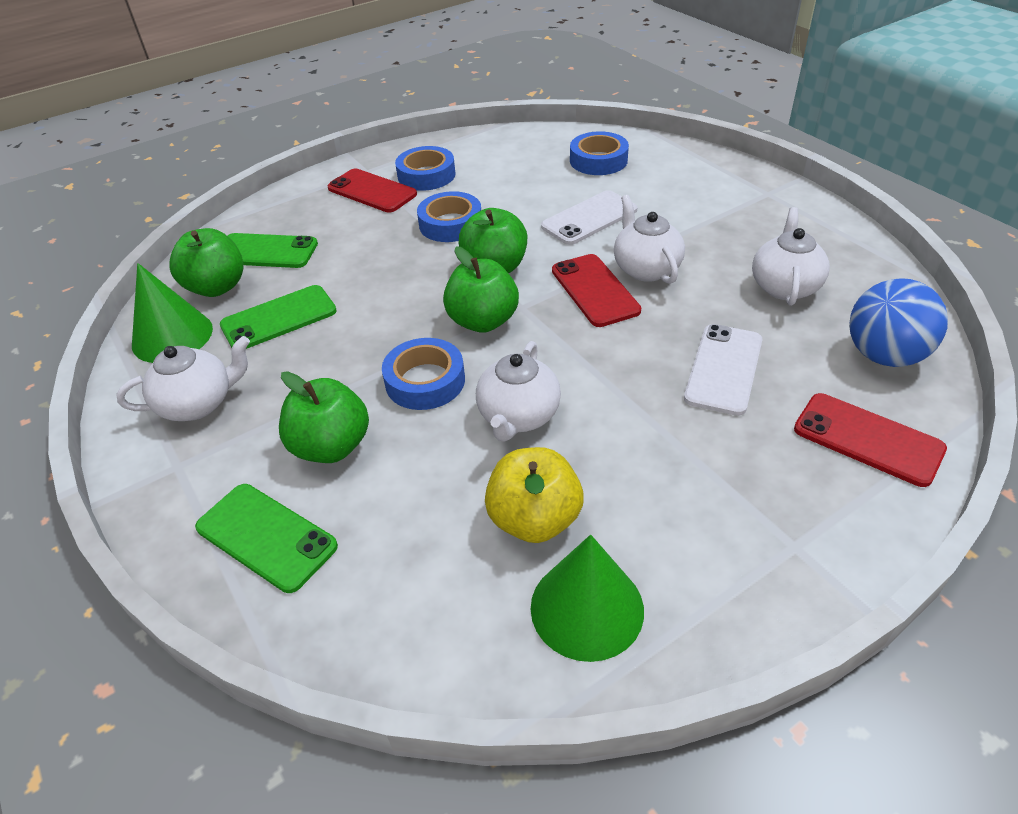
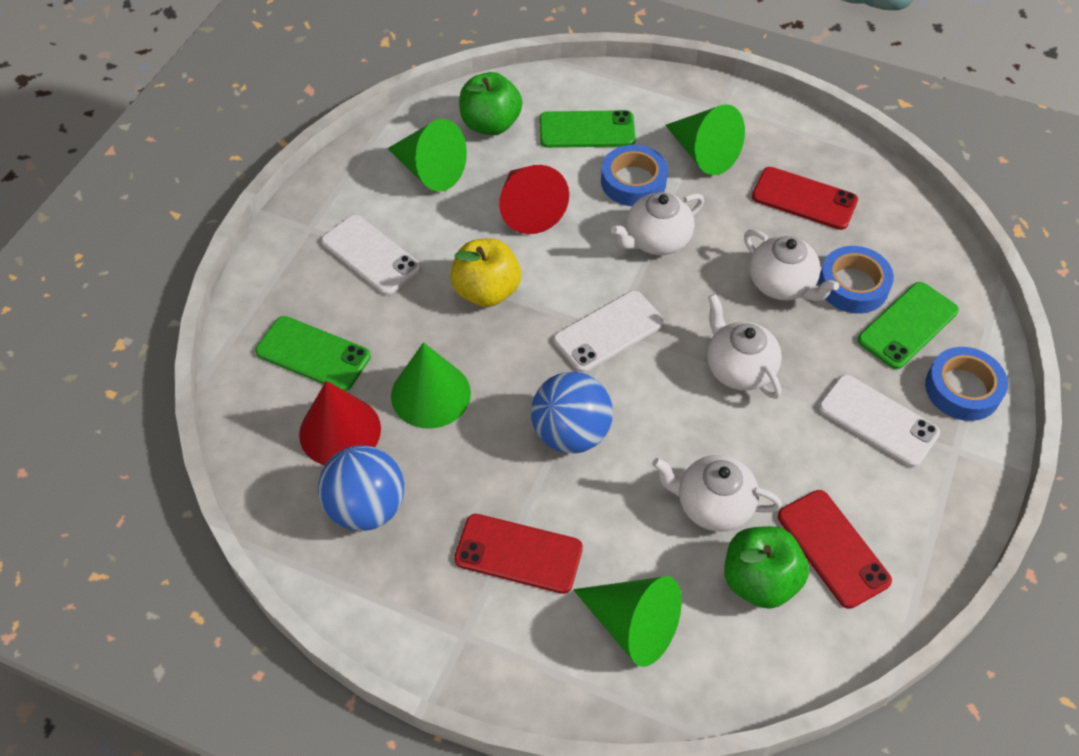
blue ball: 1 -> 2
blue tape: 4 -> 3
green apple: 4 -> 2
green cone: 2 -> 4
red cone: 0 -> 2
white phone: 2 -> 3

